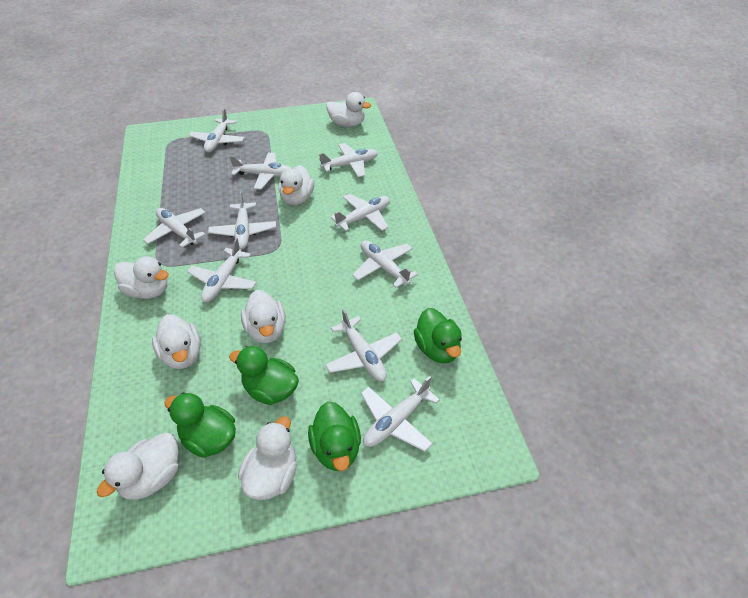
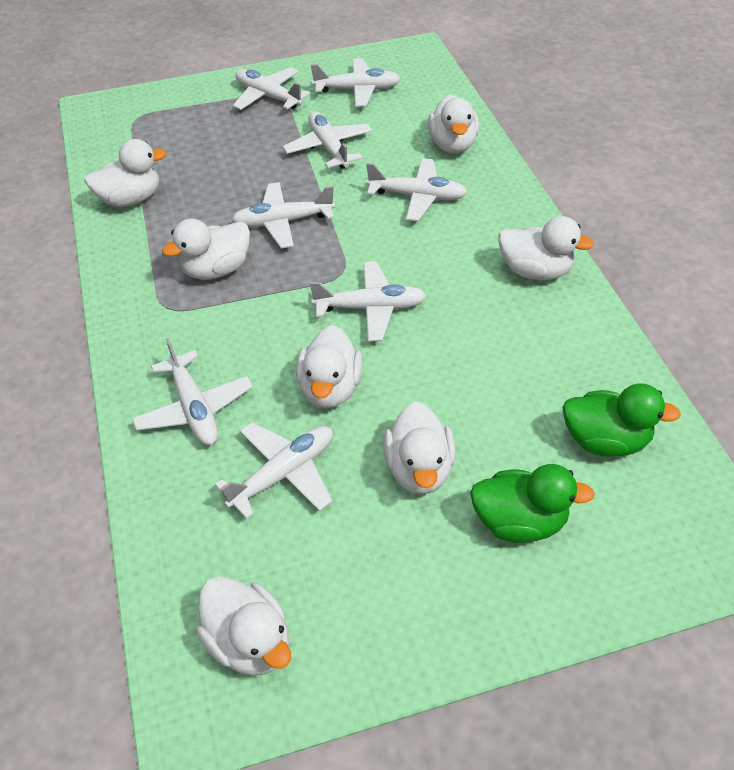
green duck: 4 -> 2
white plane: 10 -> 8

